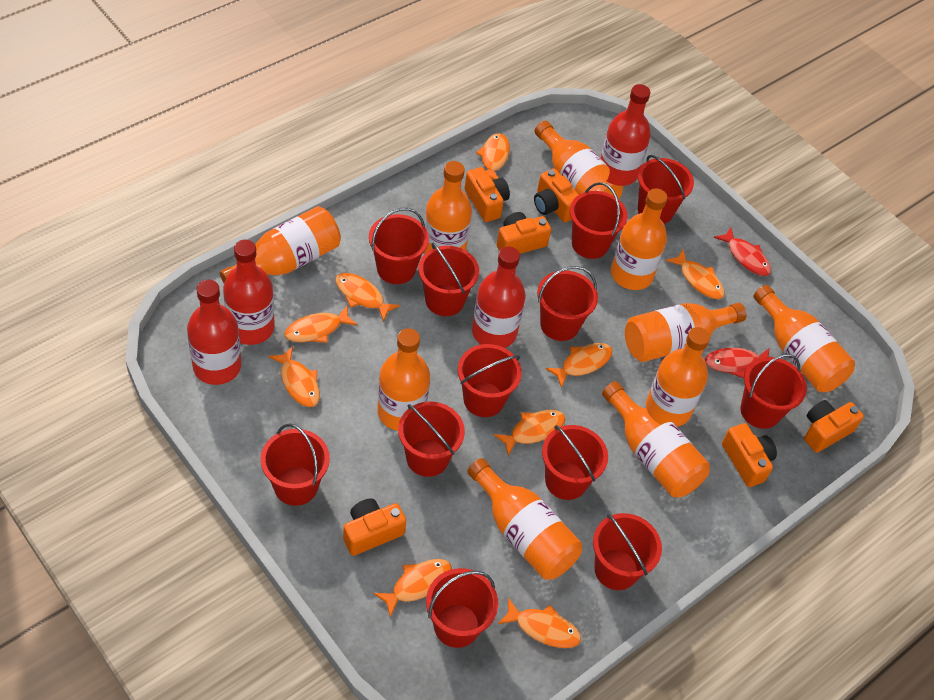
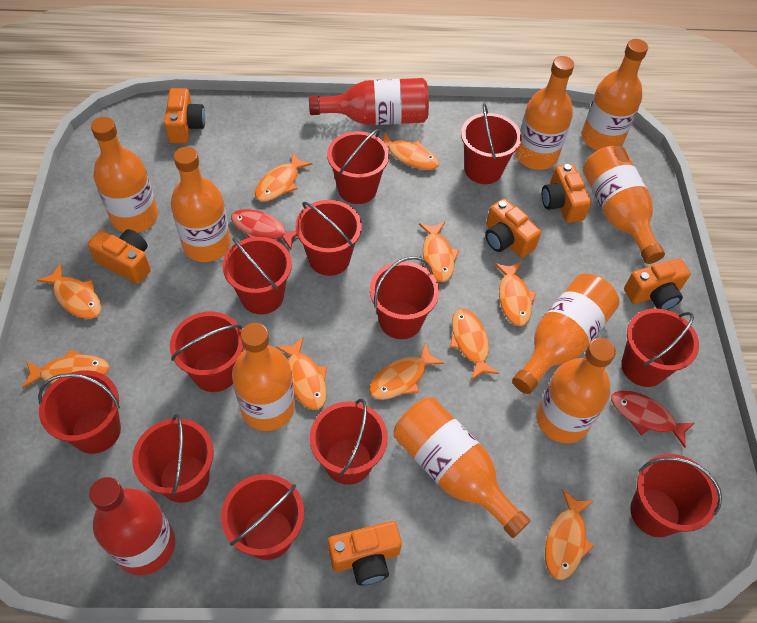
orange bottle: 10 -> 9
orange fish: 9 -> 10
red bottle: 4 -> 2

